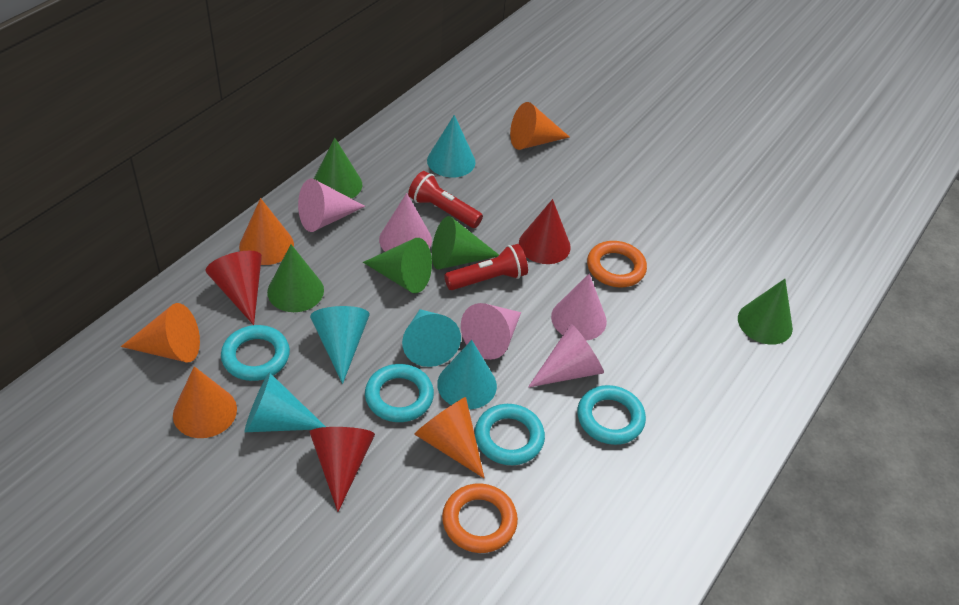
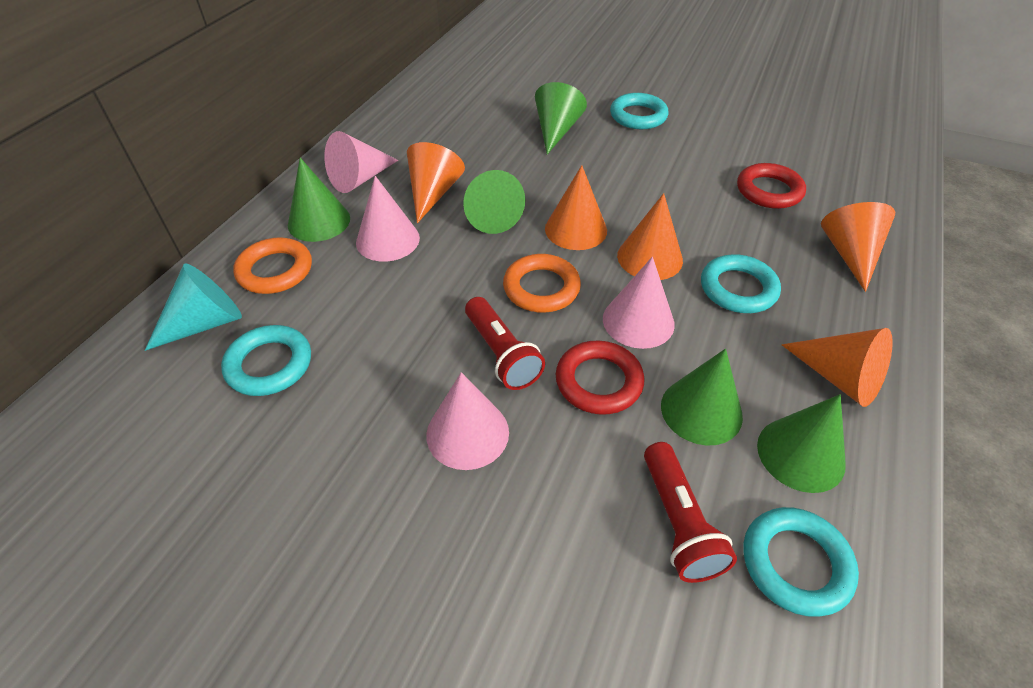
pink cone: 5 -> 4
red cone: 3 -> 0
red ring: 0 -> 2
turquoise cone: 5 -> 1

